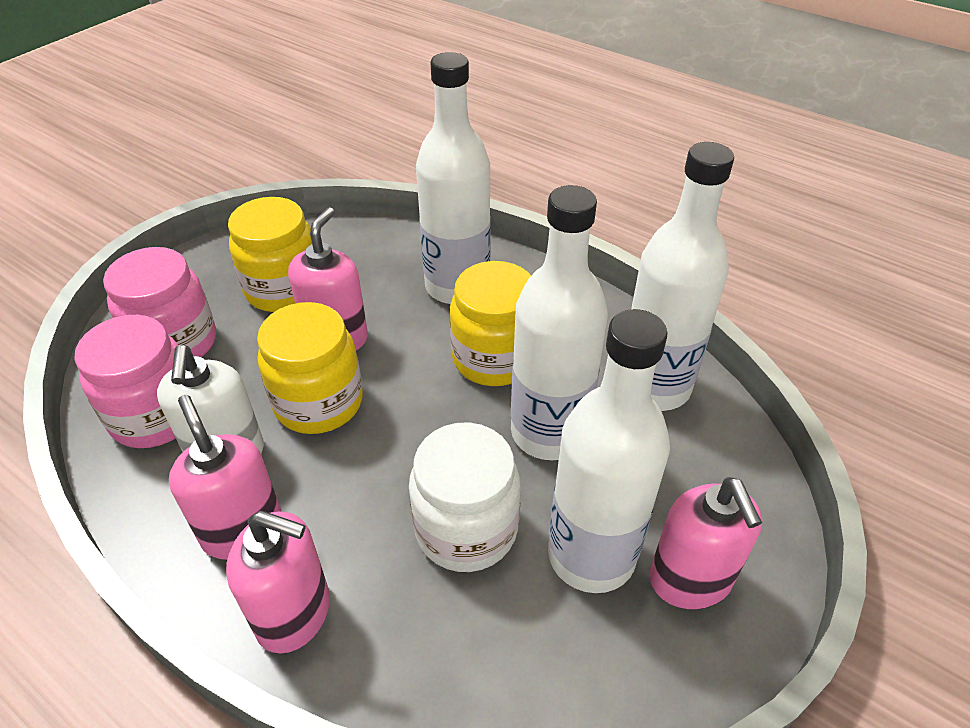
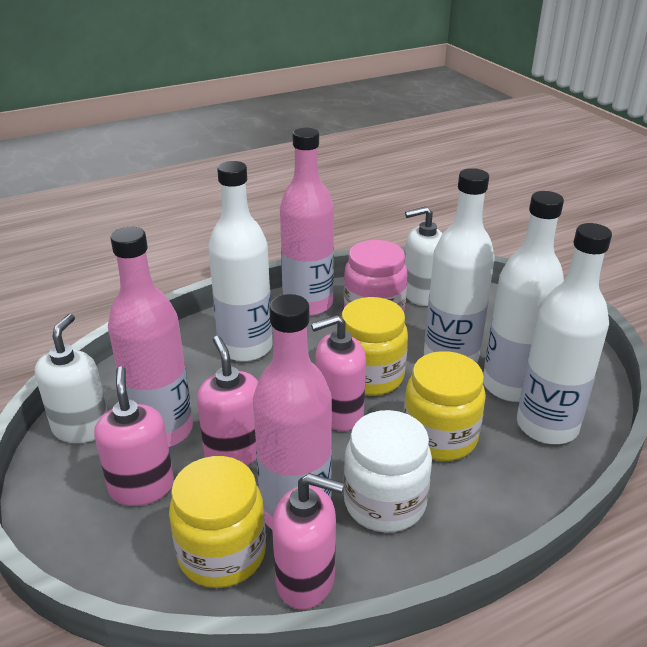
pink bottle: 0 -> 3
pink jar: 2 -> 1
white soap dispenser: 1 -> 2

